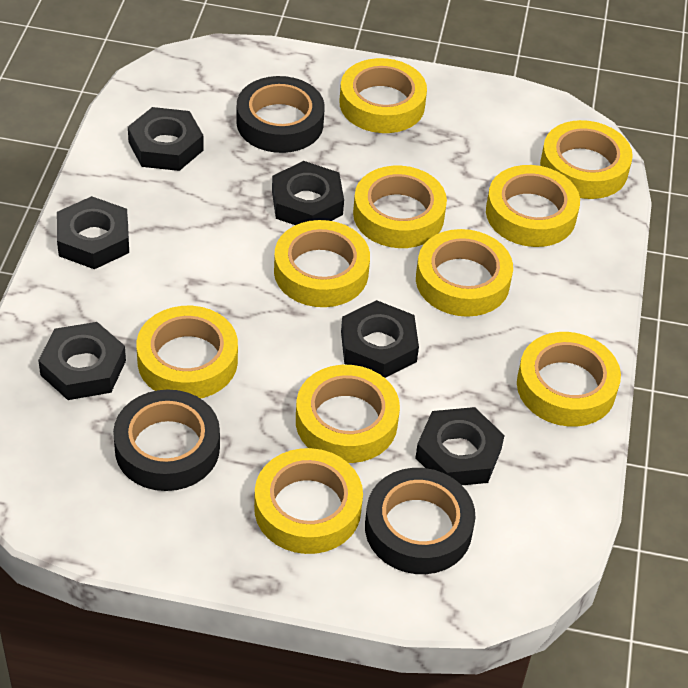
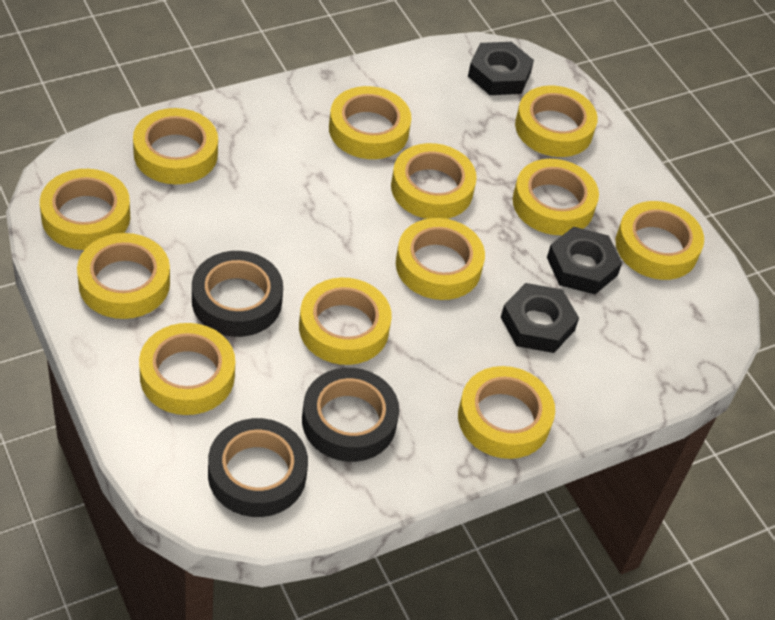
black nut: 6 -> 3
yellow tape: 10 -> 12

